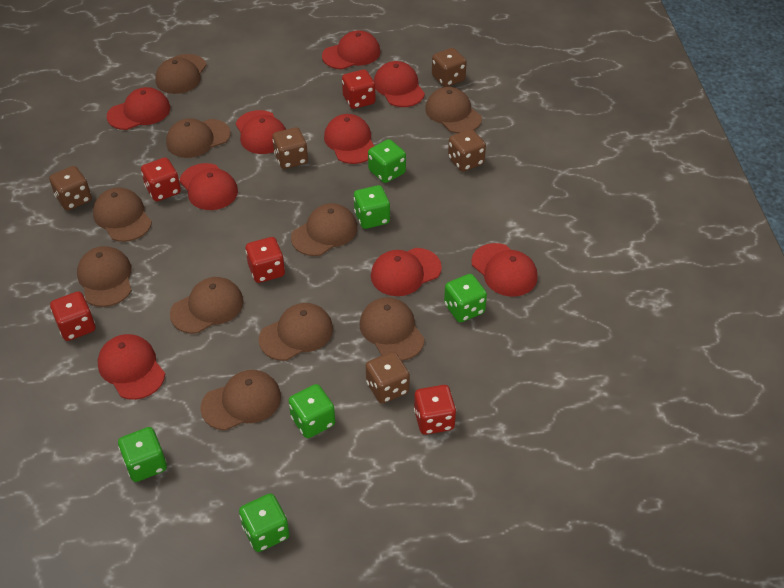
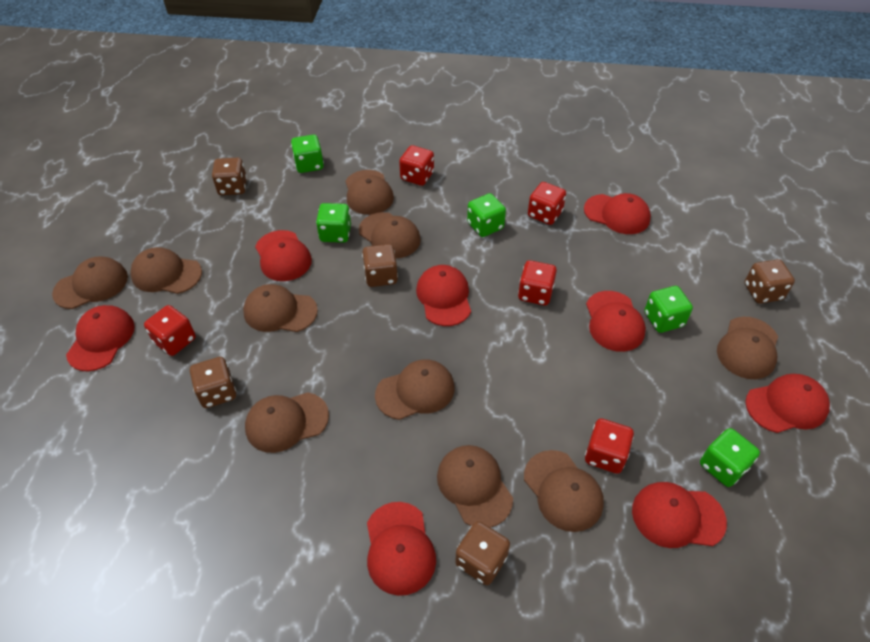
green dice: 6 -> 5
red cap: 9 -> 8

